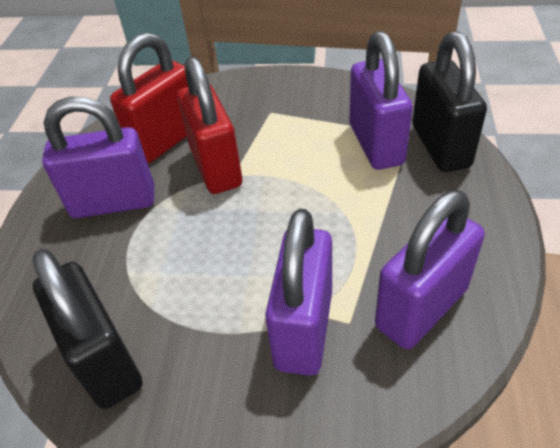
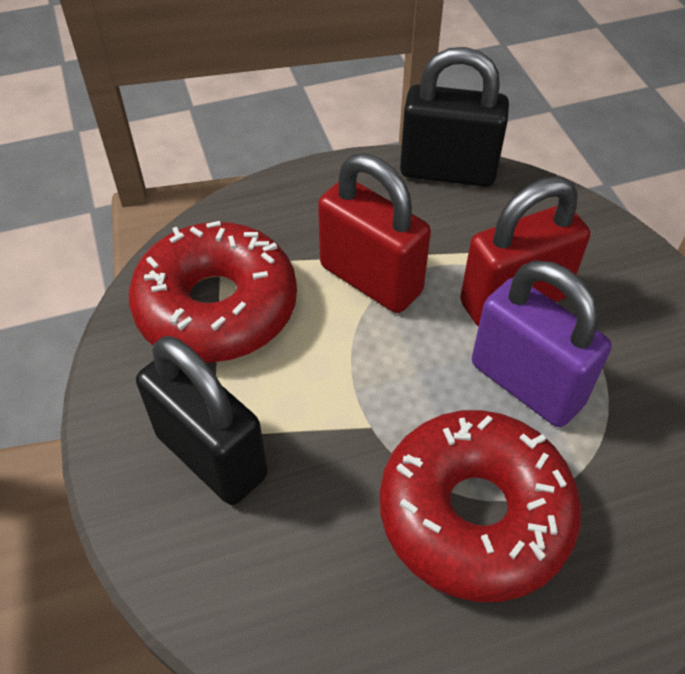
purple padlock: 4 -> 1
red donut: 0 -> 2

